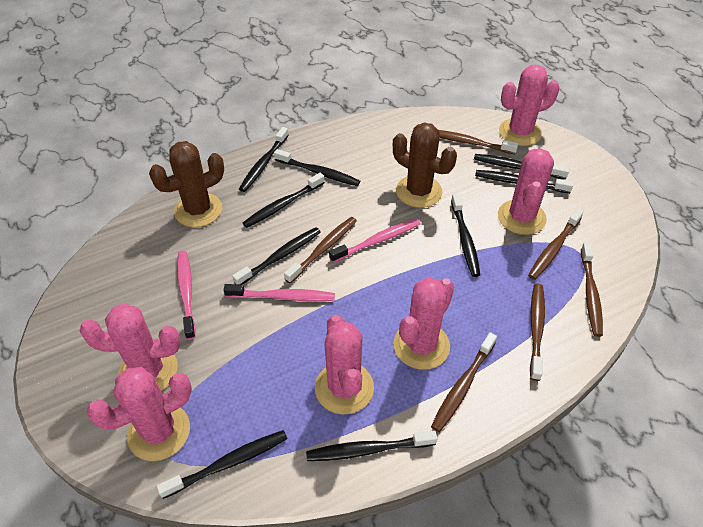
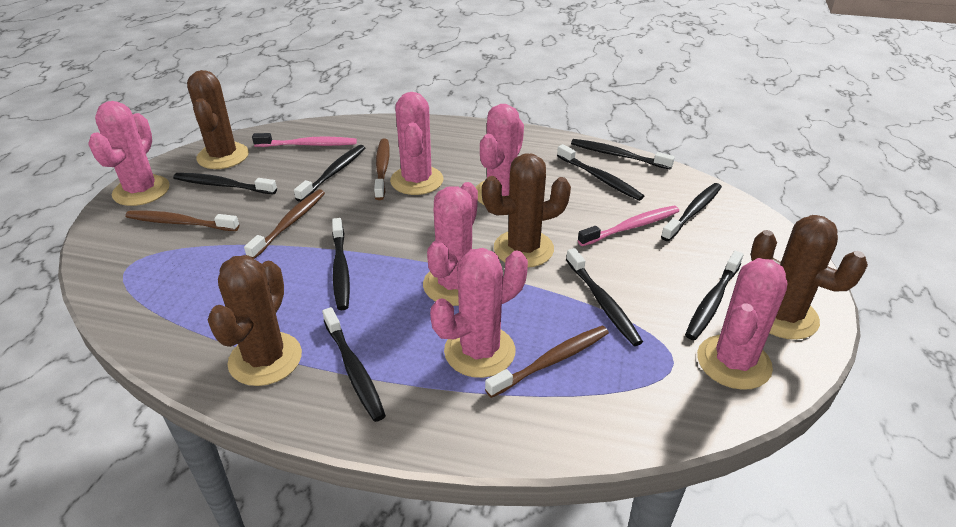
brown cactus: 2 -> 4
brown toothbrush: 6 -> 4
pink toothbrush: 3 -> 2

